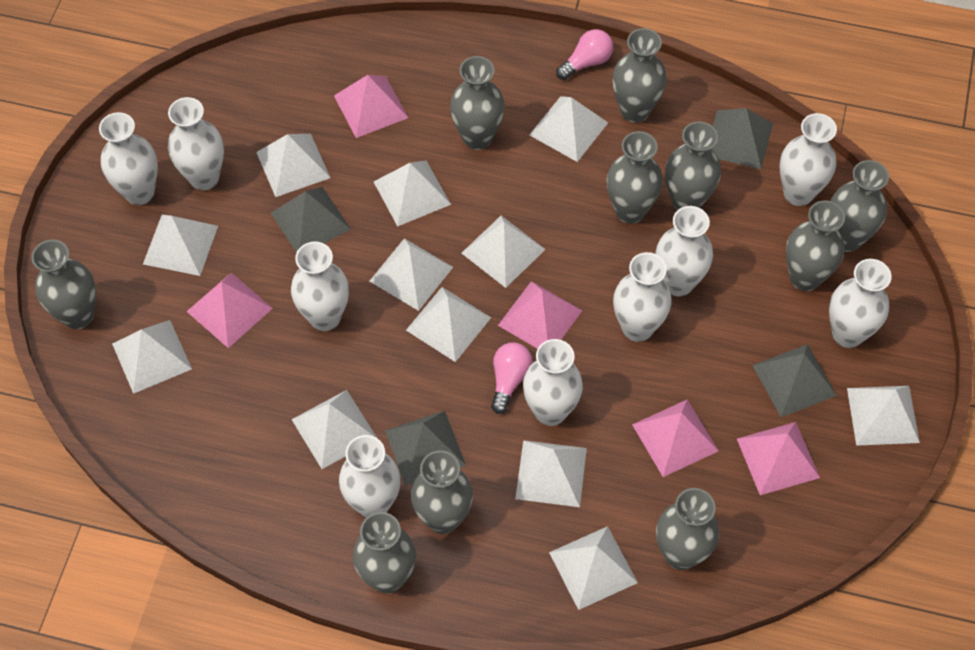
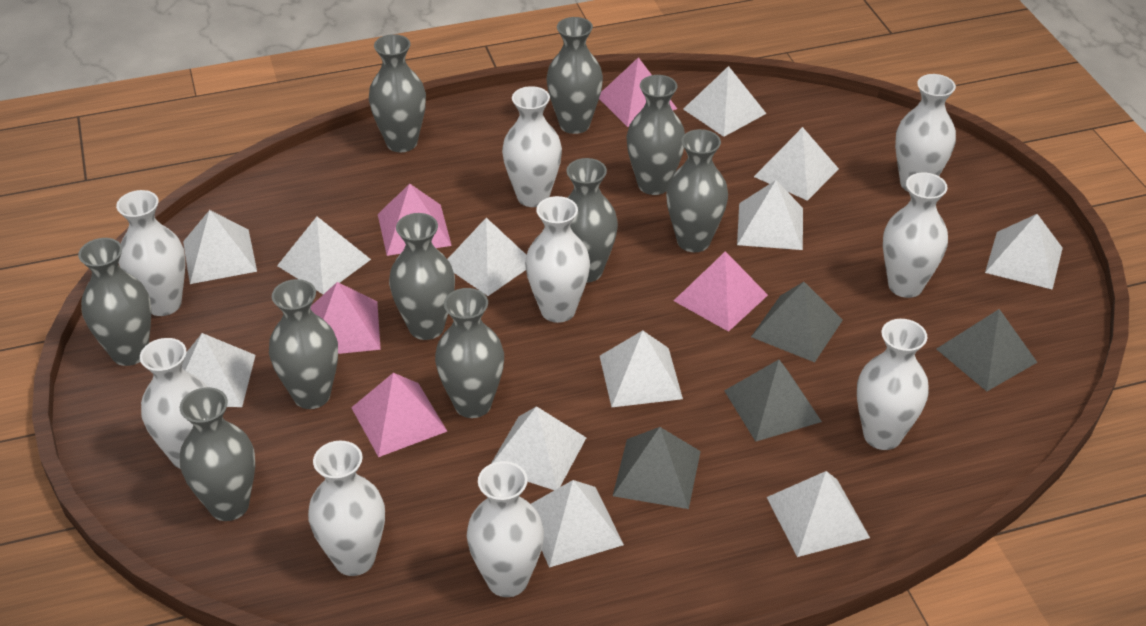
pink light bulb: 2 -> 0

